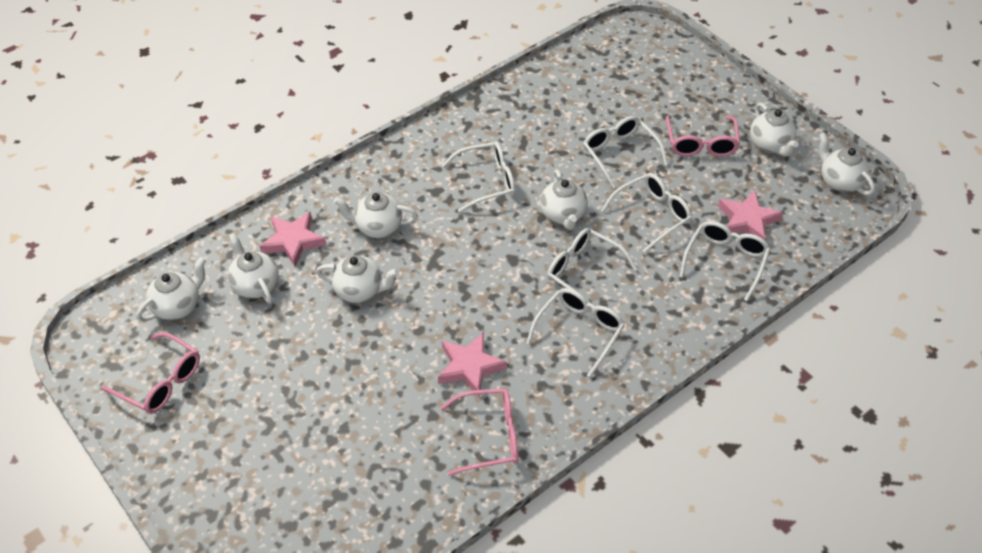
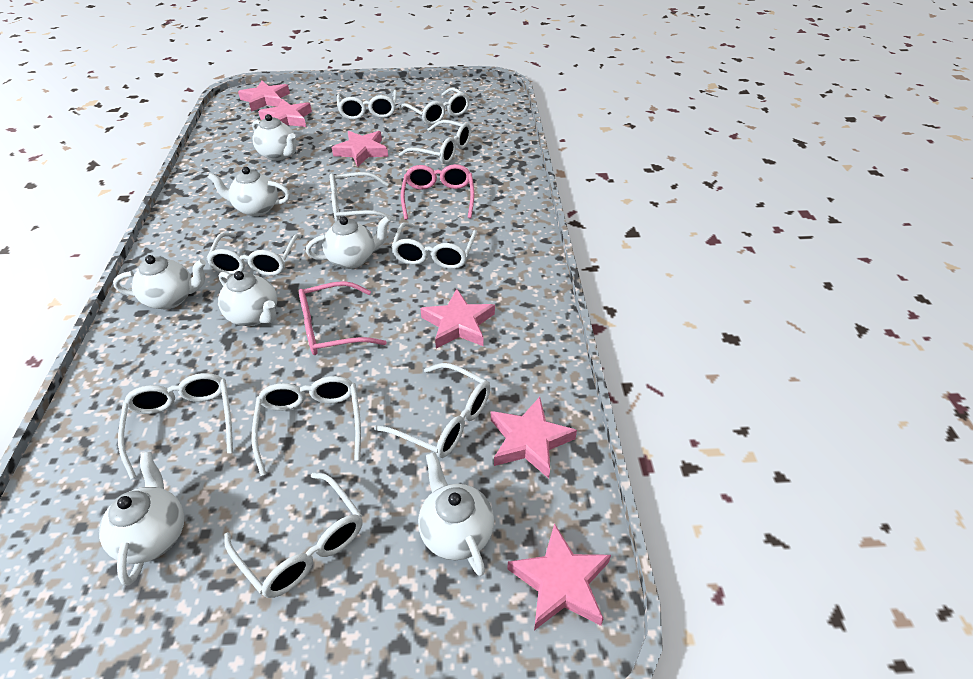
pink glasses: 3 -> 2
pink star: 3 -> 6
white glasses: 6 -> 10

